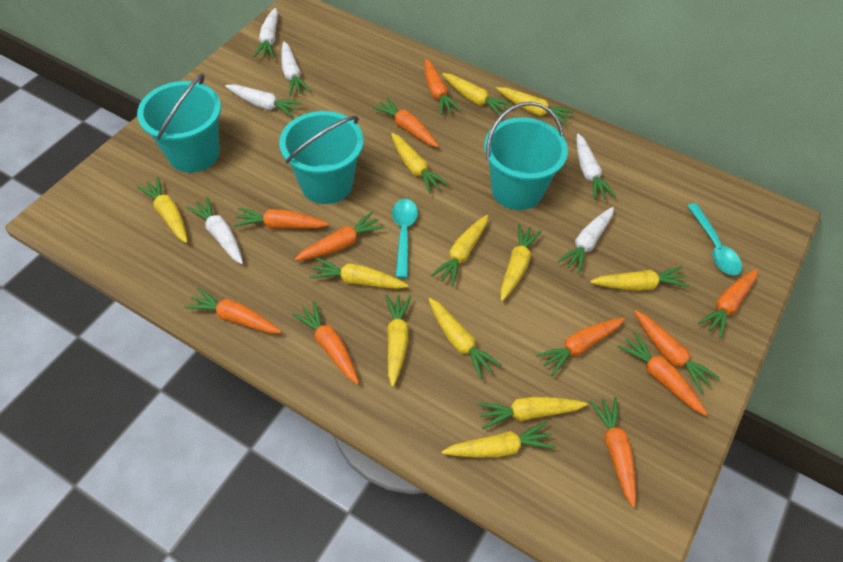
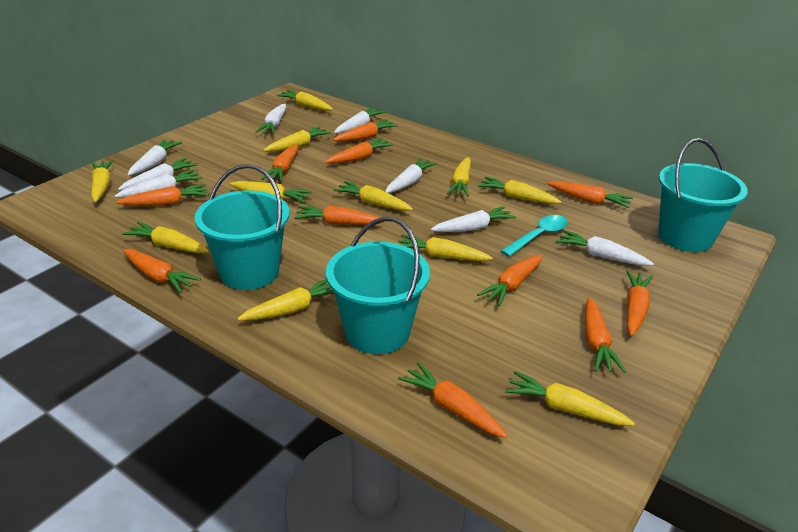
turquoise spoon: 2 -> 1
white carrot: 6 -> 8
yellow carrot: 12 -> 11

